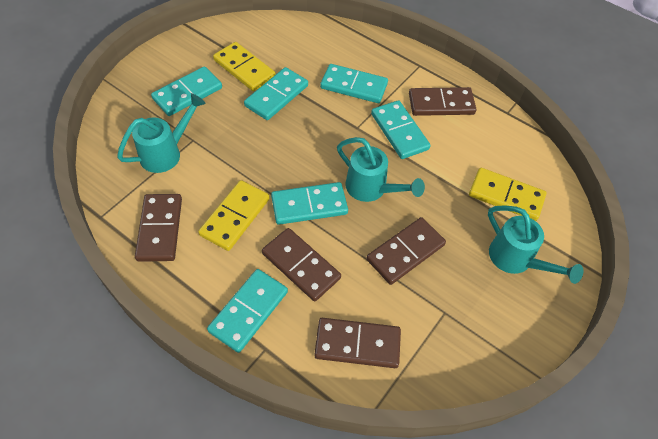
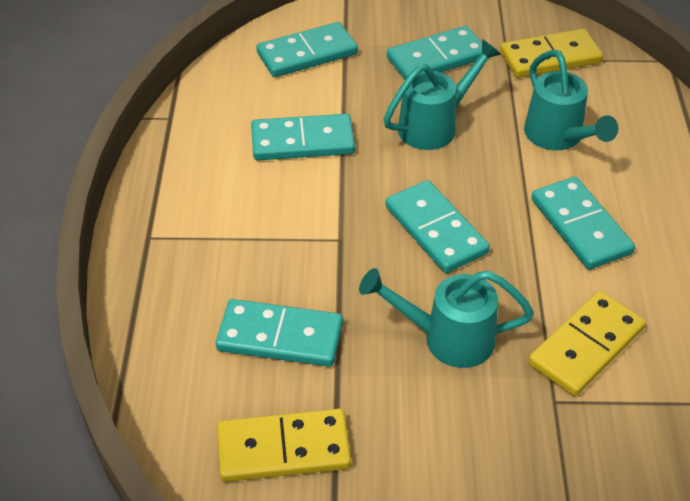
brown domino: 5 -> 0

